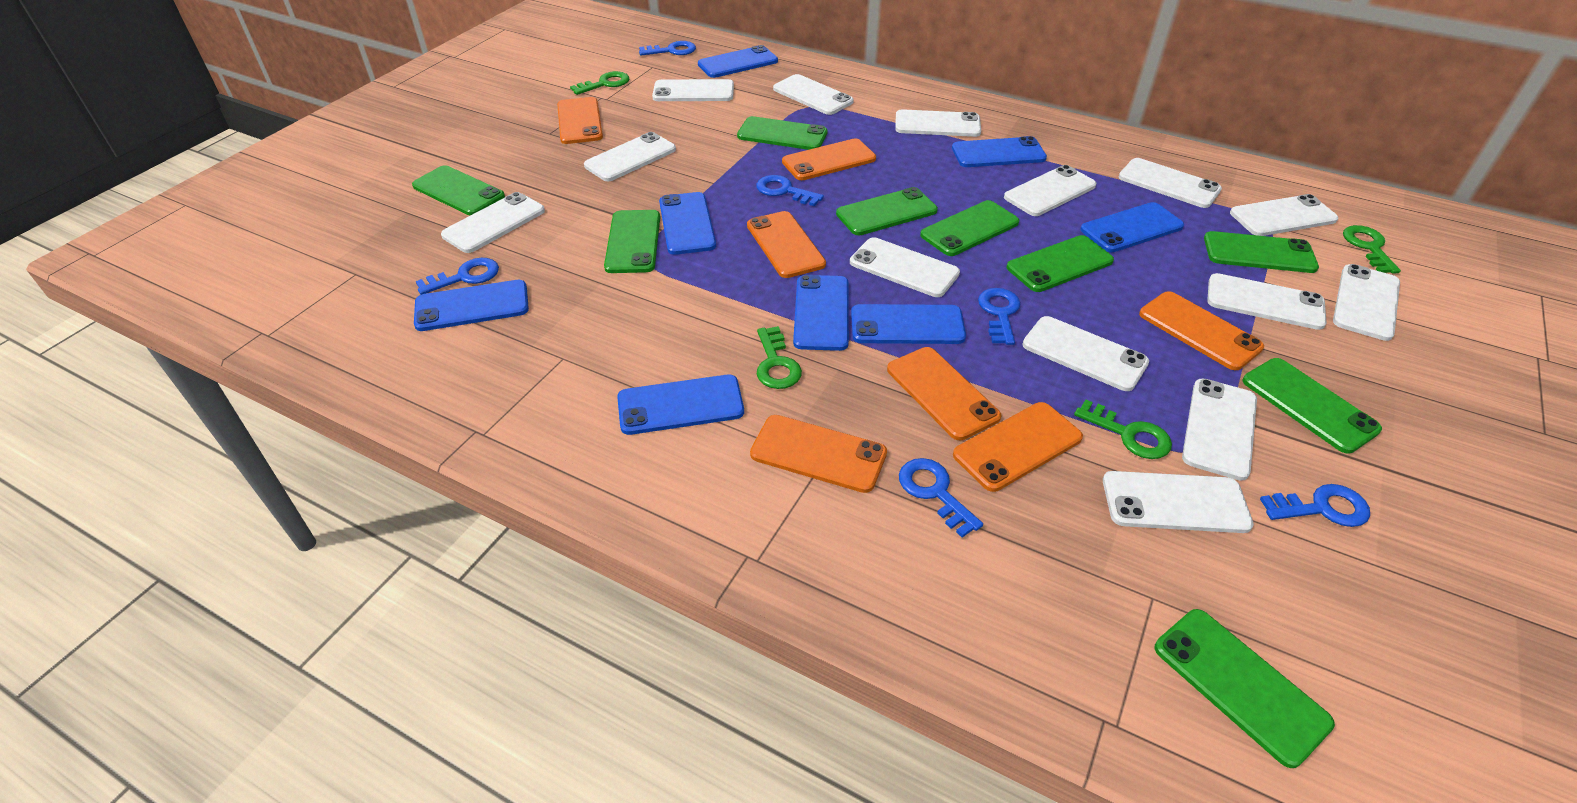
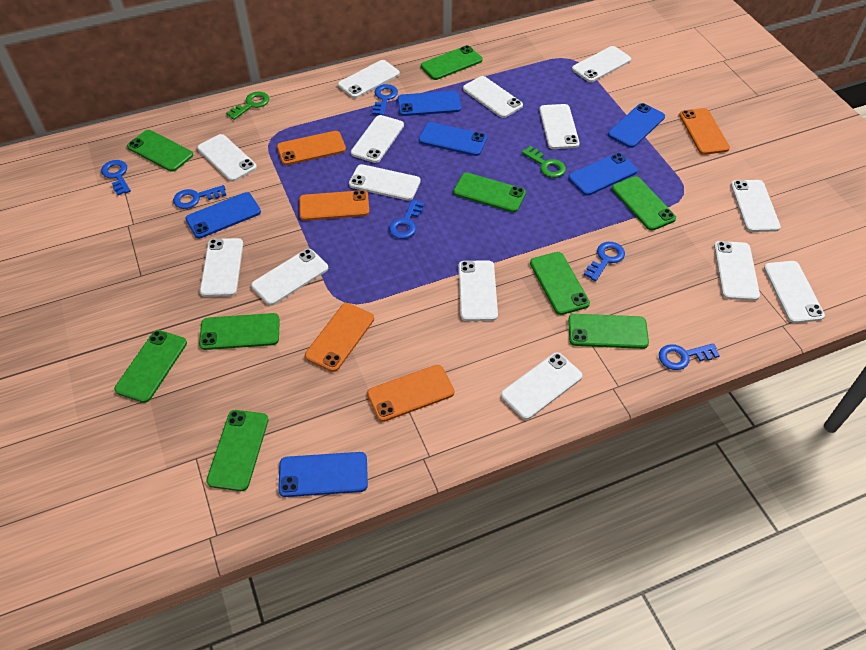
blue phone: 8 -> 6
green key: 4 -> 2
orange phone: 7 -> 5

